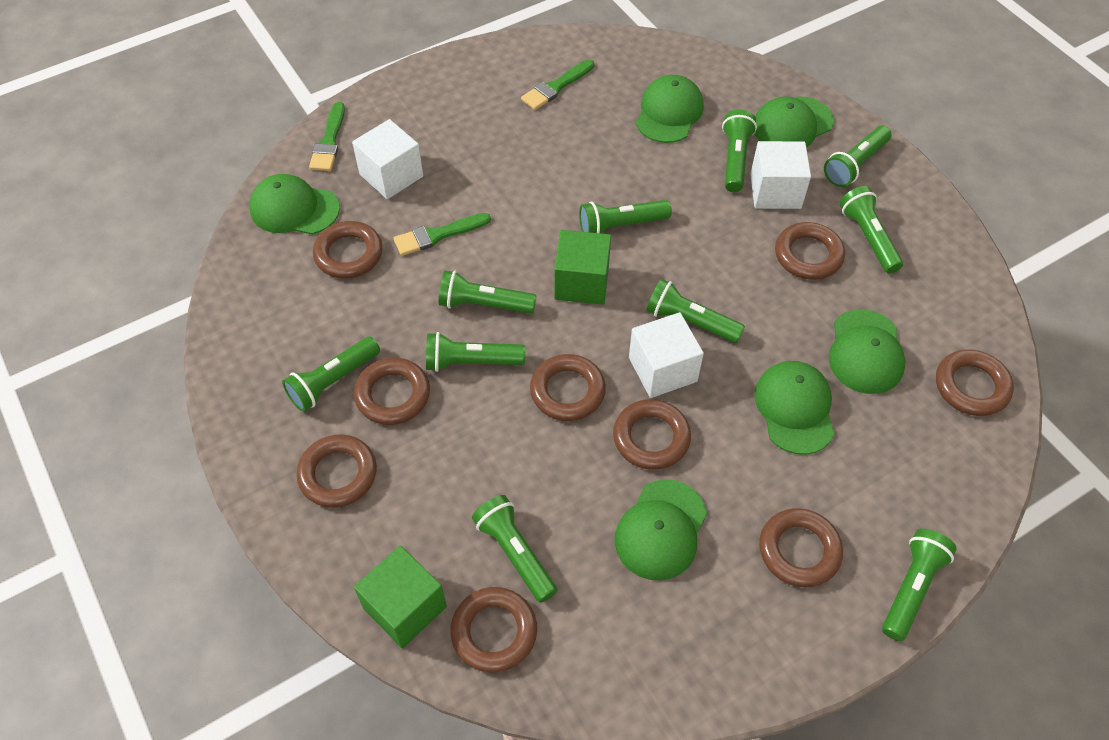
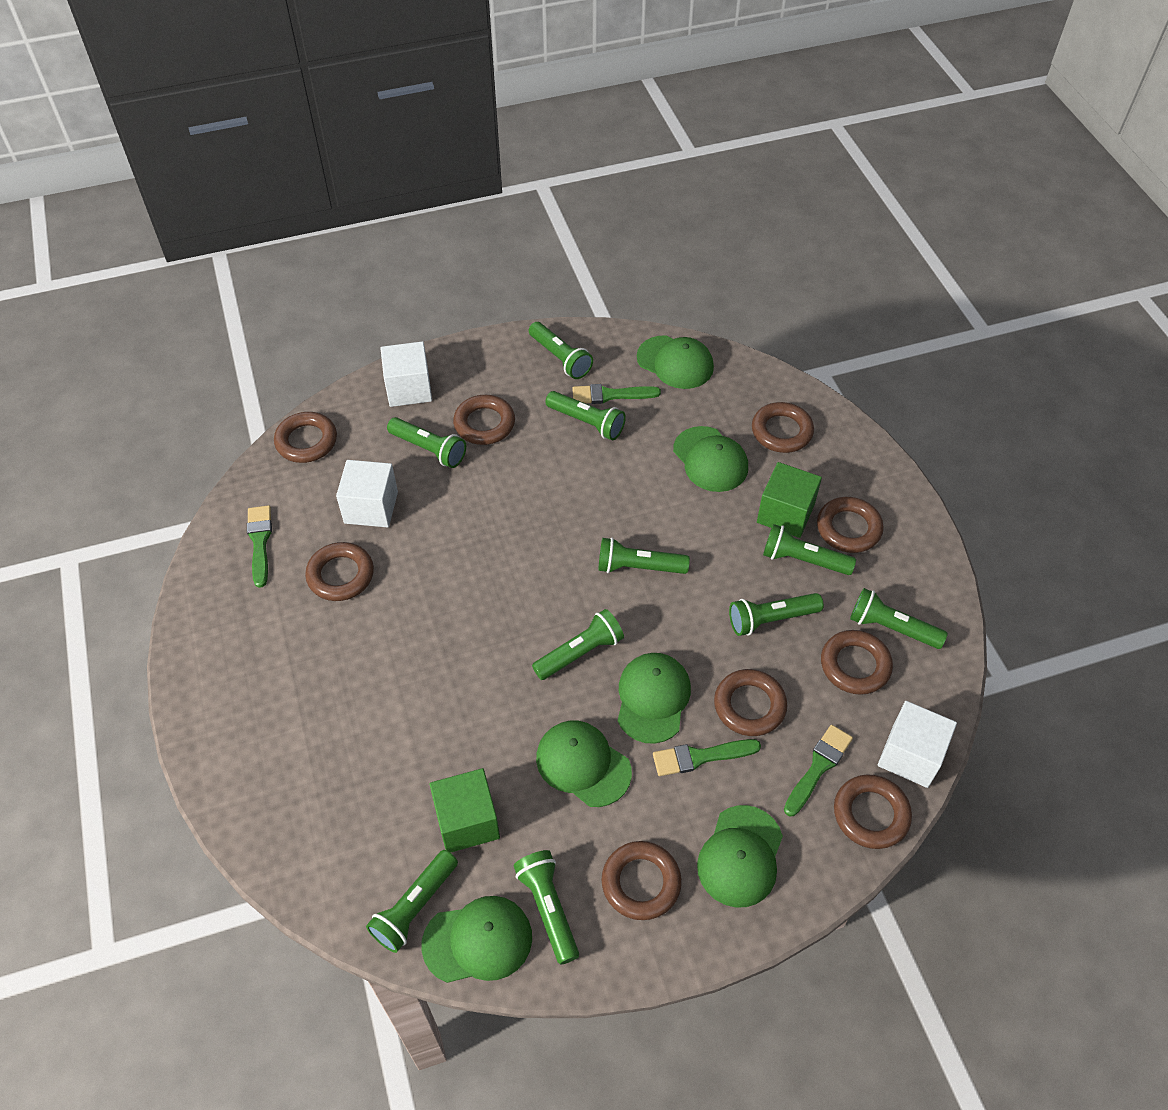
green brush: 3 -> 4

